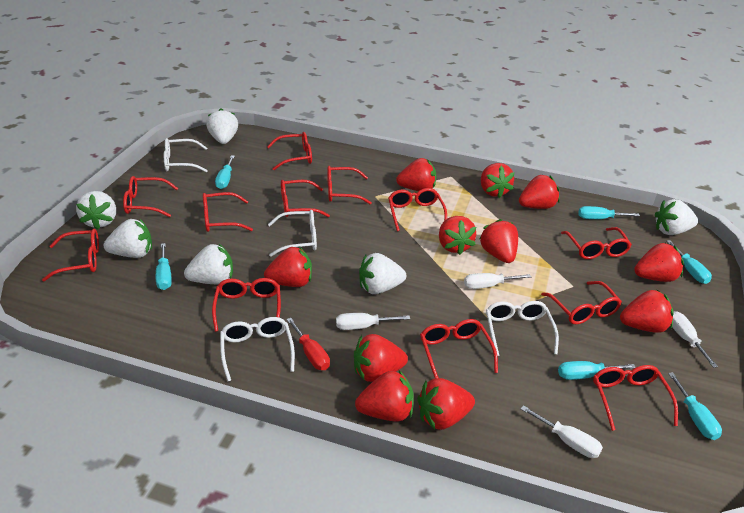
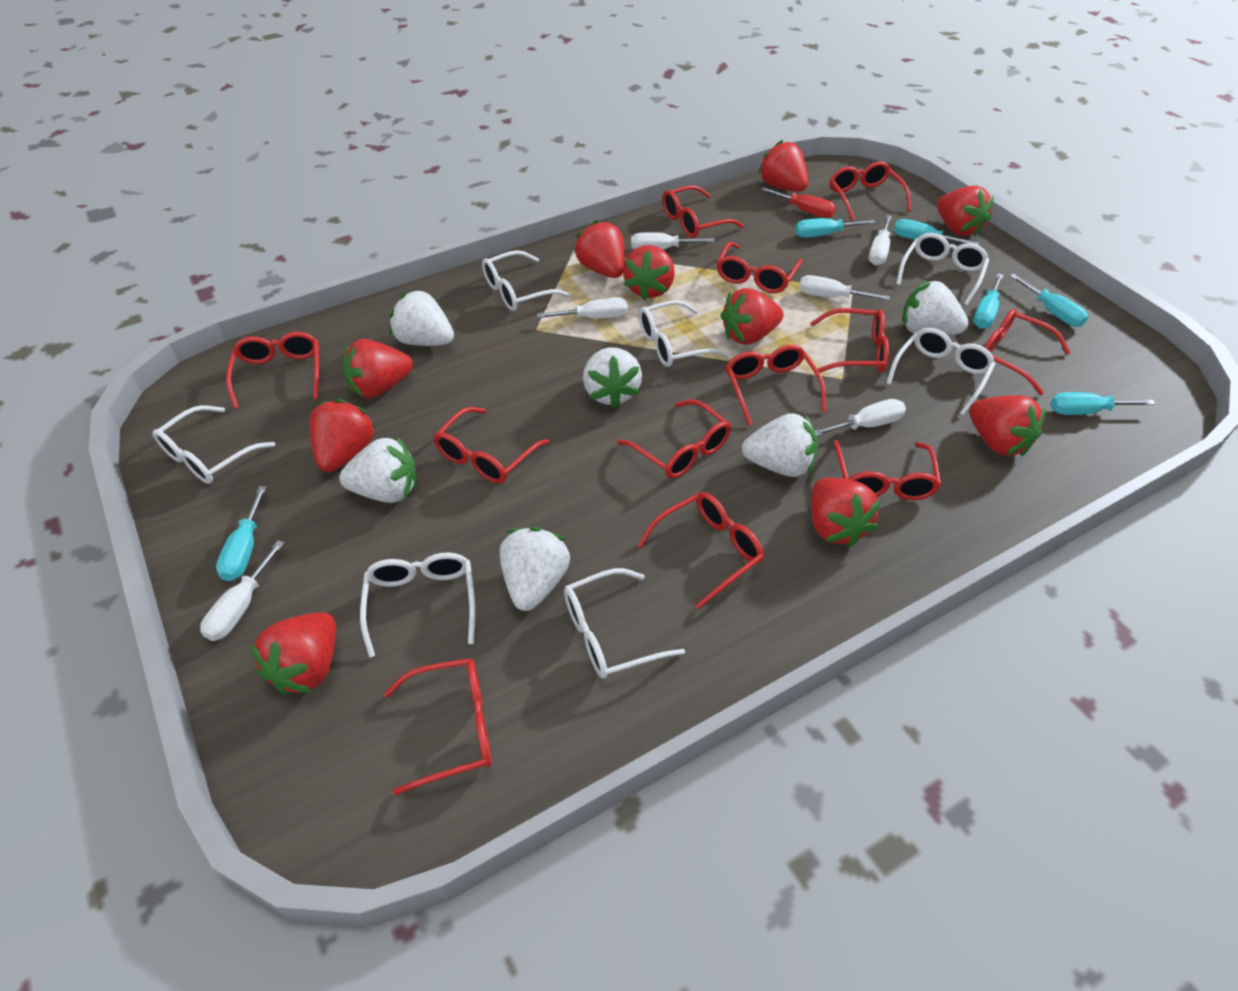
red strawberry: 11 -> 10
white glasses: 4 -> 7
white screwdriver: 4 -> 6

